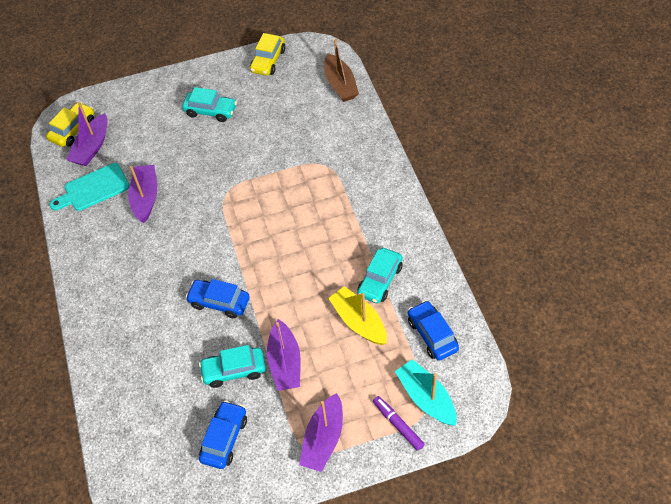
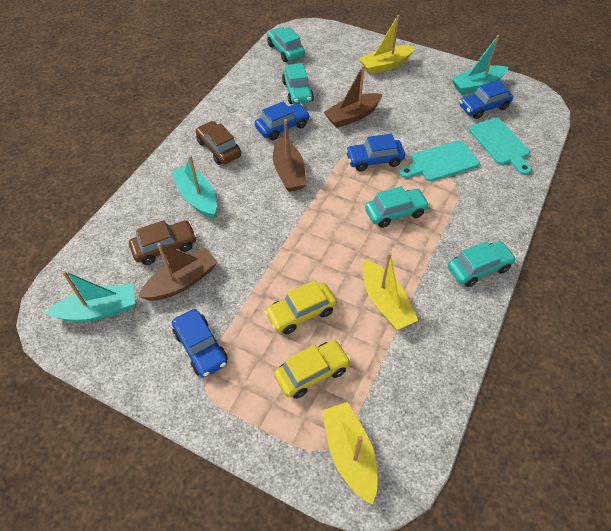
blue car: 3 -> 4
brown boat: 1 -> 3
brown car: 0 -> 2
purple boat: 4 -> 0
purple marker: 1 -> 0
turquoise boat: 1 -> 3
turquoise car: 3 -> 4
turquoise cutting board: 1 -> 2
yellow boat: 1 -> 3

